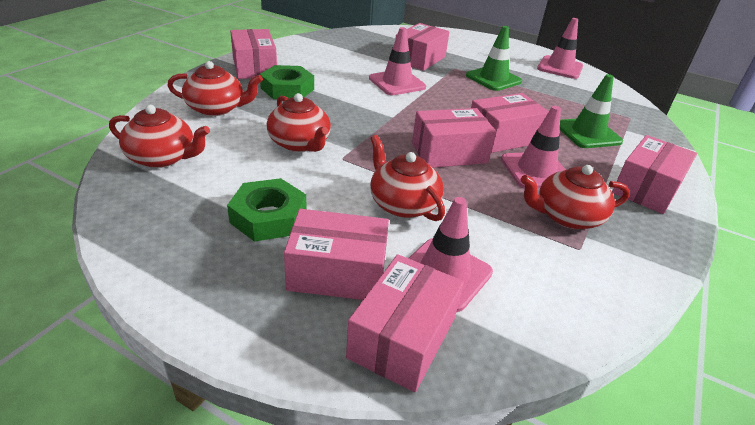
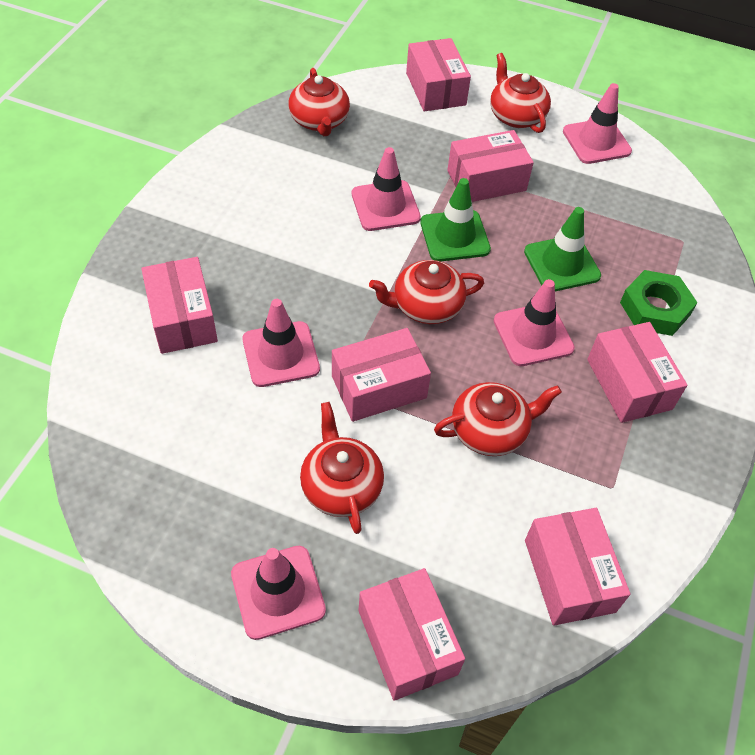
green nut: 2 -> 1
pink traffic cone: 4 -> 5

